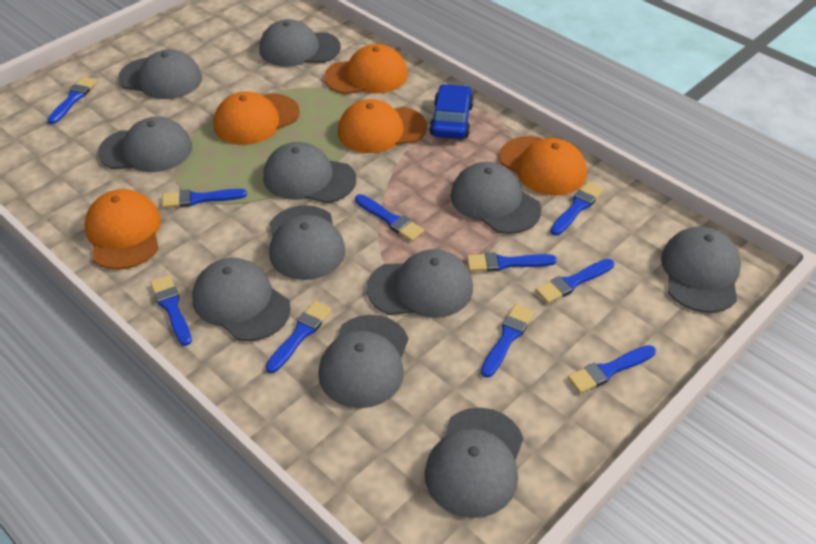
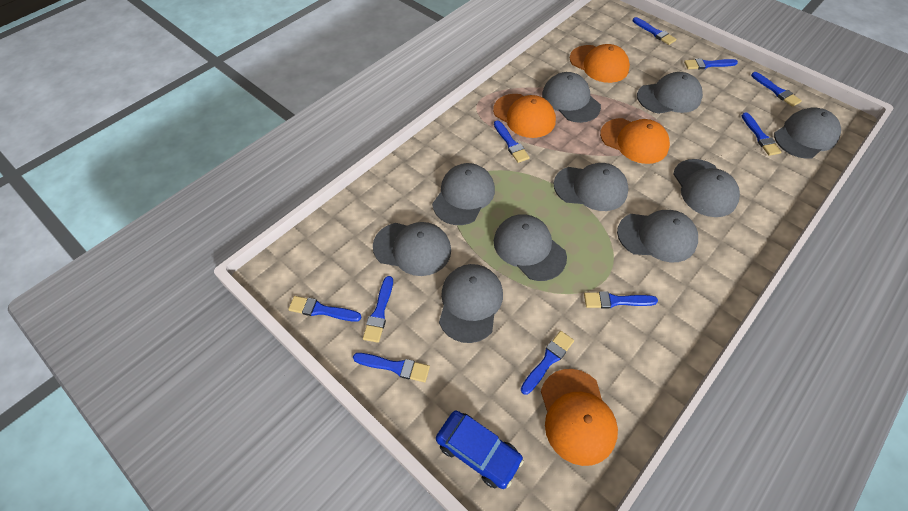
grey cap: 11 -> 10
orange cap: 5 -> 4

